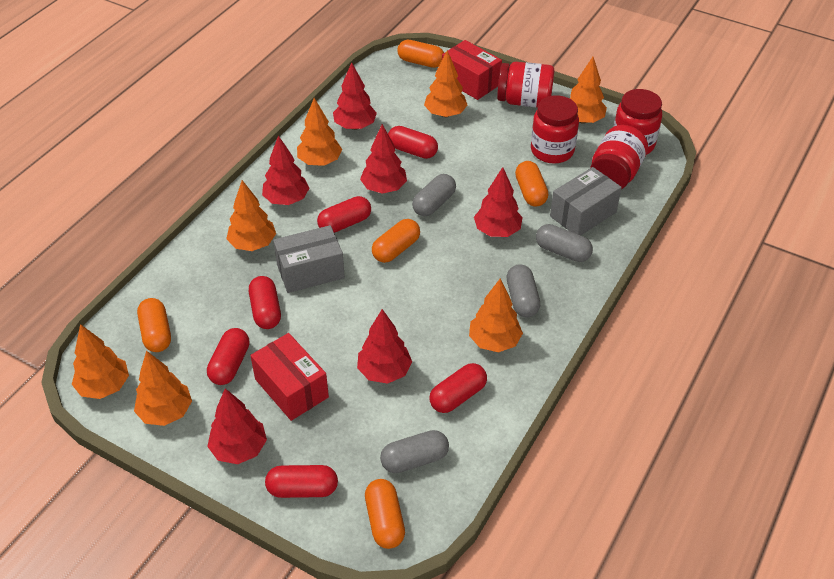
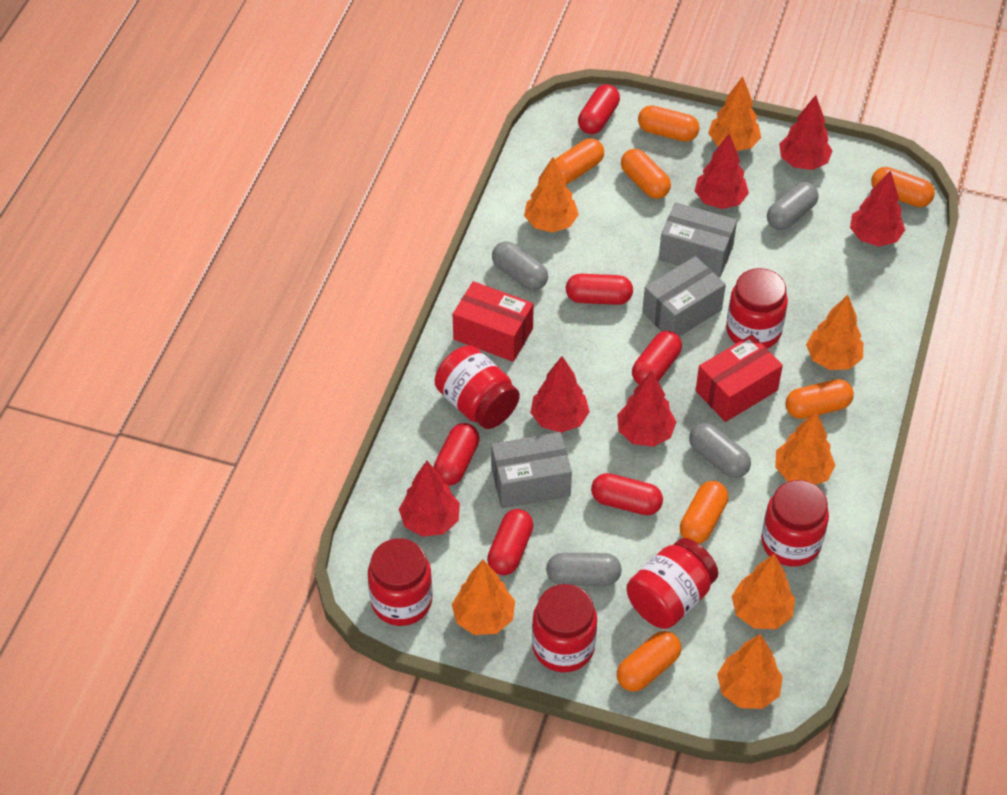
grey box: 2 -> 3
orange capsule: 5 -> 7
red jar: 4 -> 6

